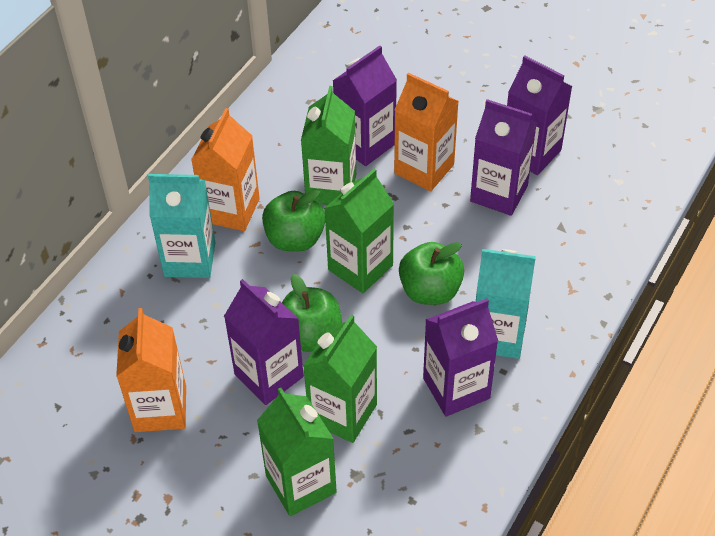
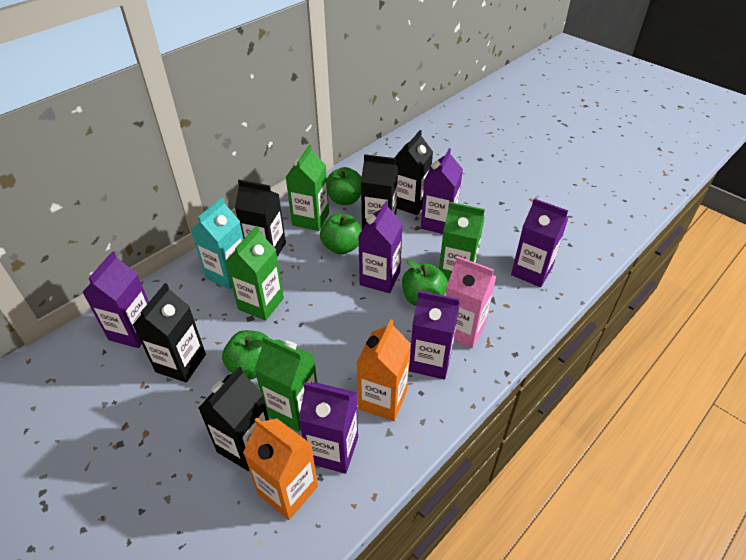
black carton: 0 -> 5
green apple: 3 -> 4
orange carton: 3 -> 2
pink carton: 0 -> 1
purple carton: 5 -> 6
turquoise carton: 2 -> 1

